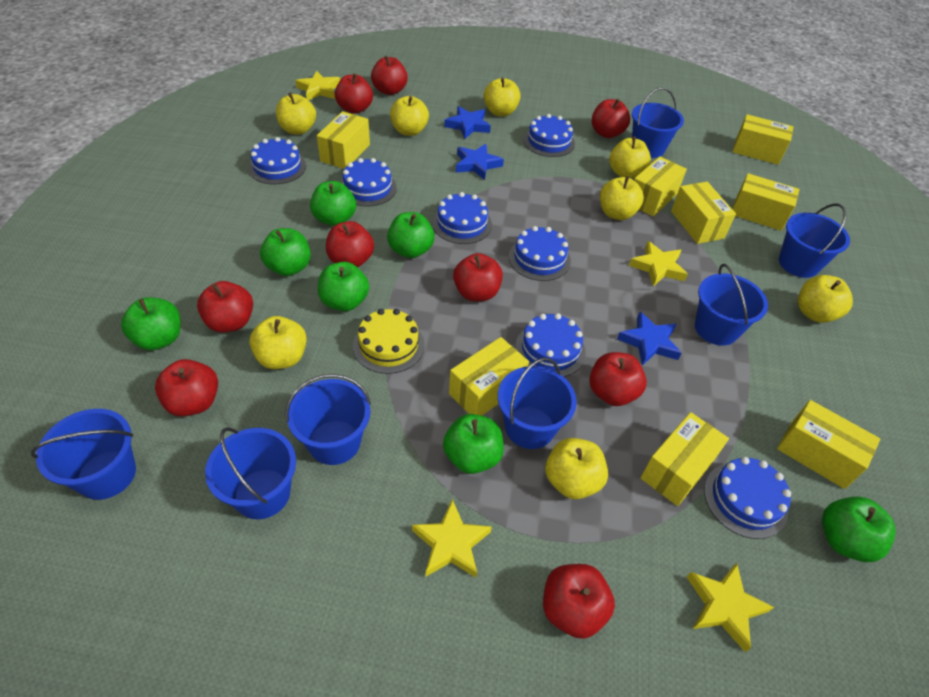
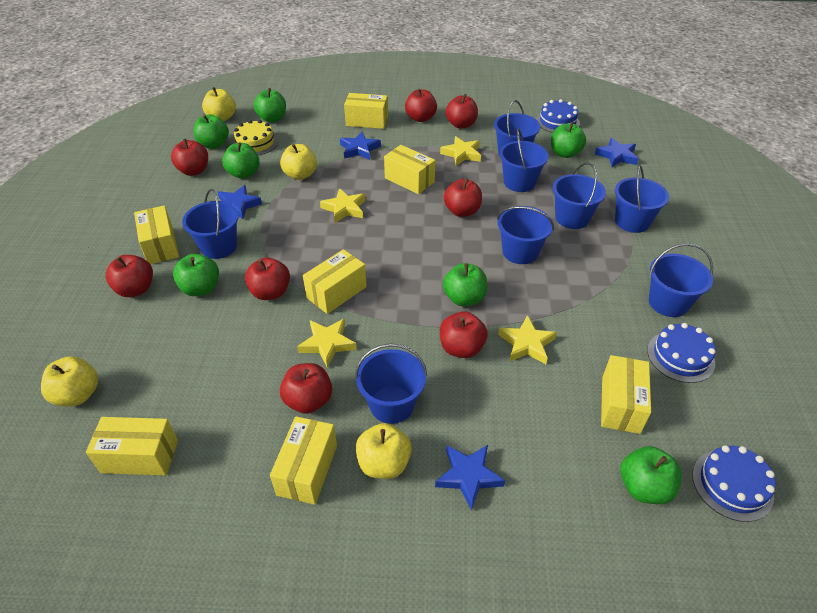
blue bucket: 7 -> 8
blue cake: 7 -> 3
blue star: 3 -> 4
red apple: 9 -> 8
yellow apple: 8 -> 4
yellow box: 8 -> 7

